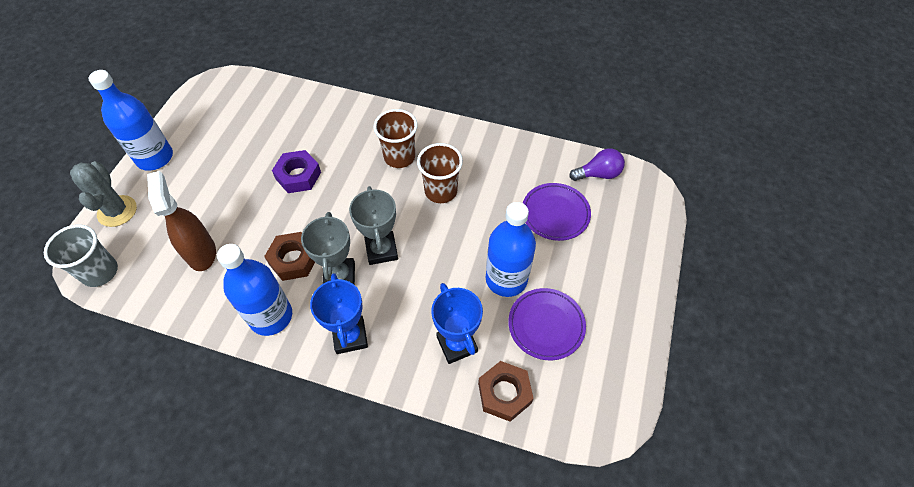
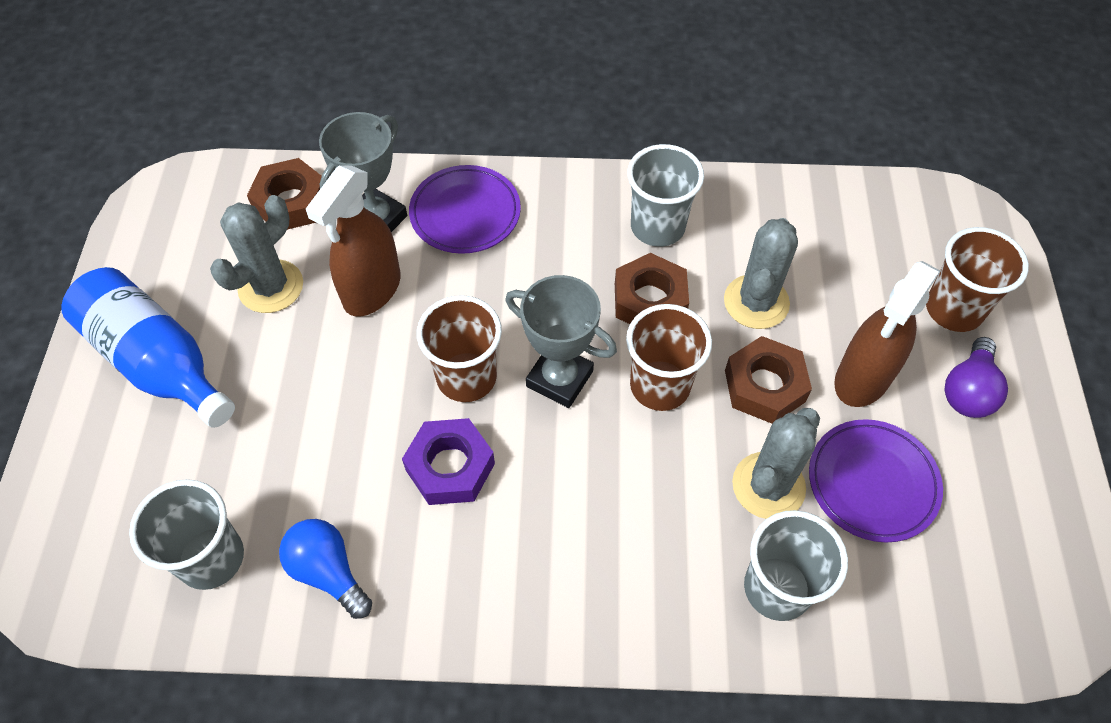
blue bottle: 3 -> 1
blue light bulb: 0 -> 1
blue trophy: 2 -> 0
brown cup: 2 -> 3
brown nut: 2 -> 3
brown spray bottle: 1 -> 2
grey cactus: 1 -> 3
grey cup: 1 -> 3

